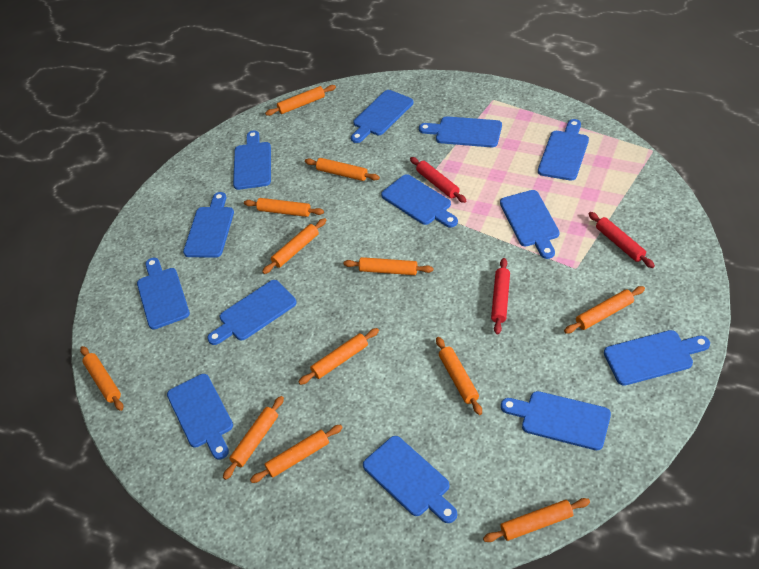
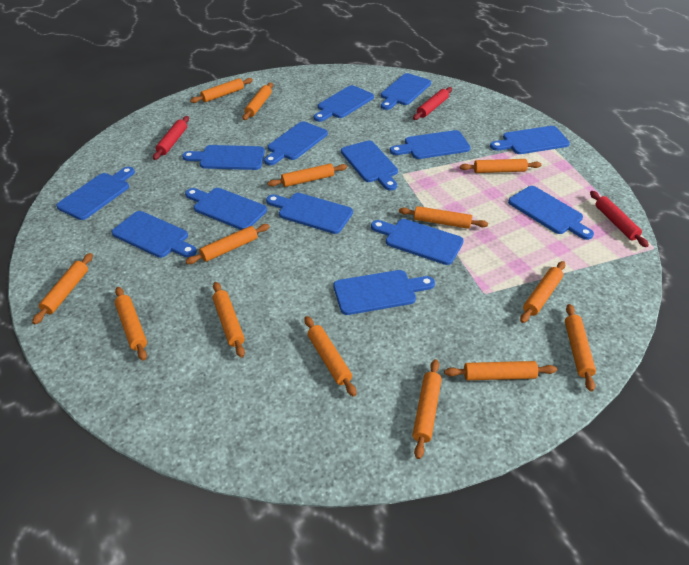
blue cutting board: 13 -> 14
orange rolling pin: 12 -> 14

